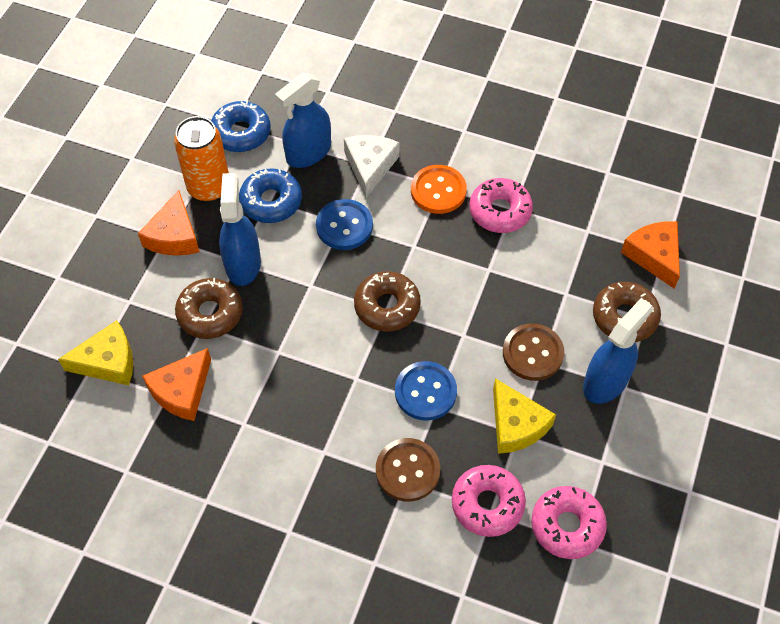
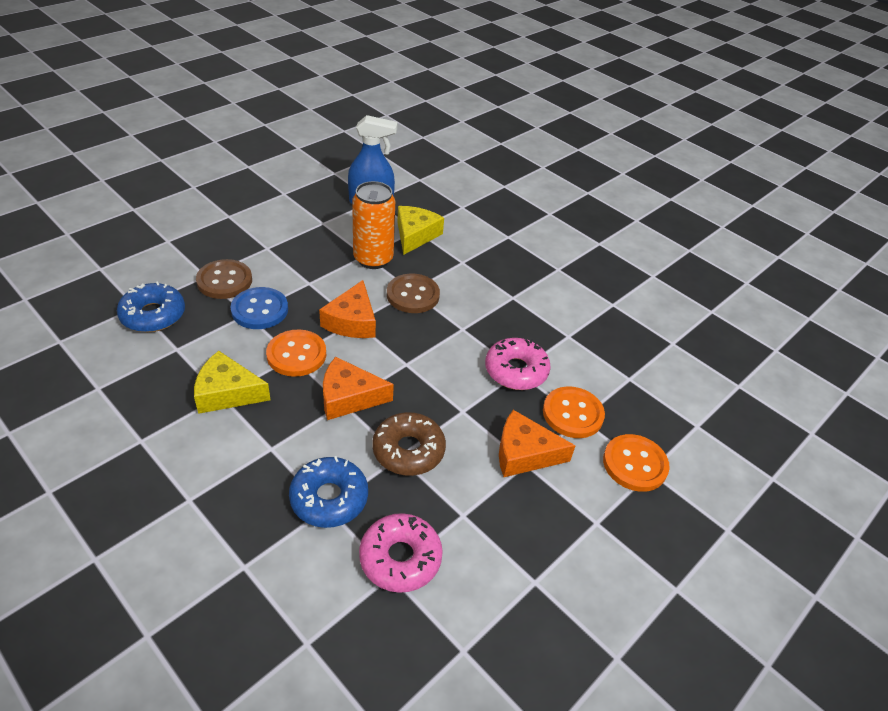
blue button: 2 -> 1
blue spray bottle: 3 -> 1
brown donut: 3 -> 1
orange button: 1 -> 3
pink donut: 3 -> 2
white cheese: 1 -> 0

